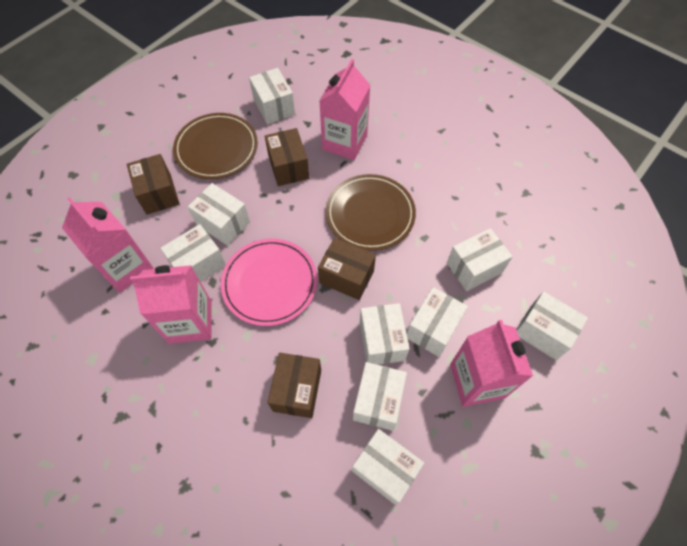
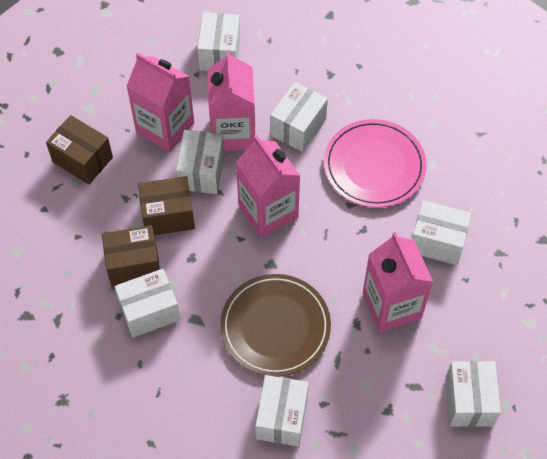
brown box: 4 -> 3
brown plate: 2 -> 1
white box: 9 -> 7

